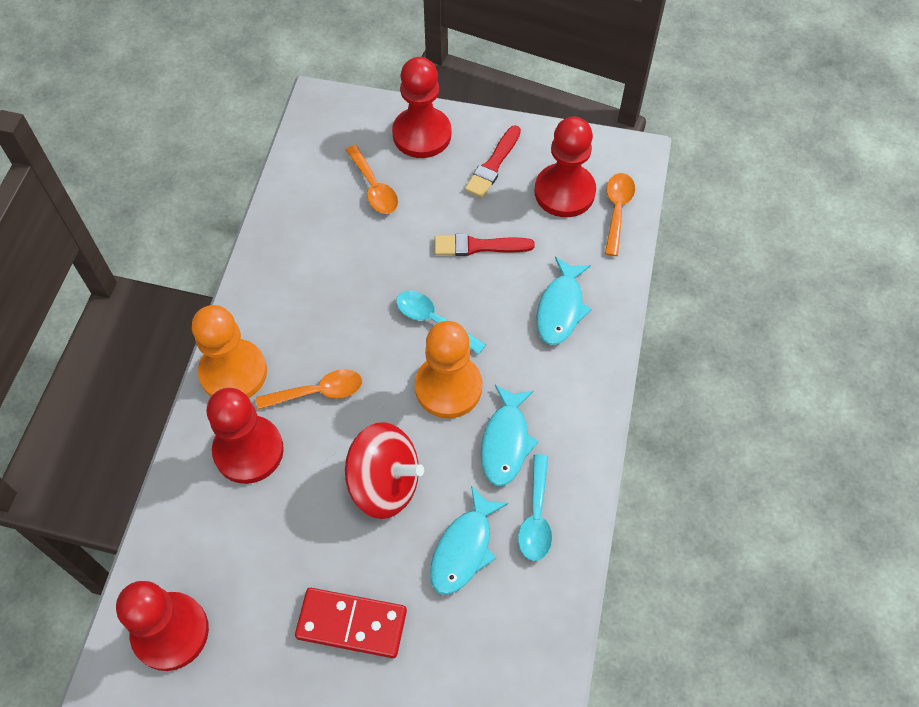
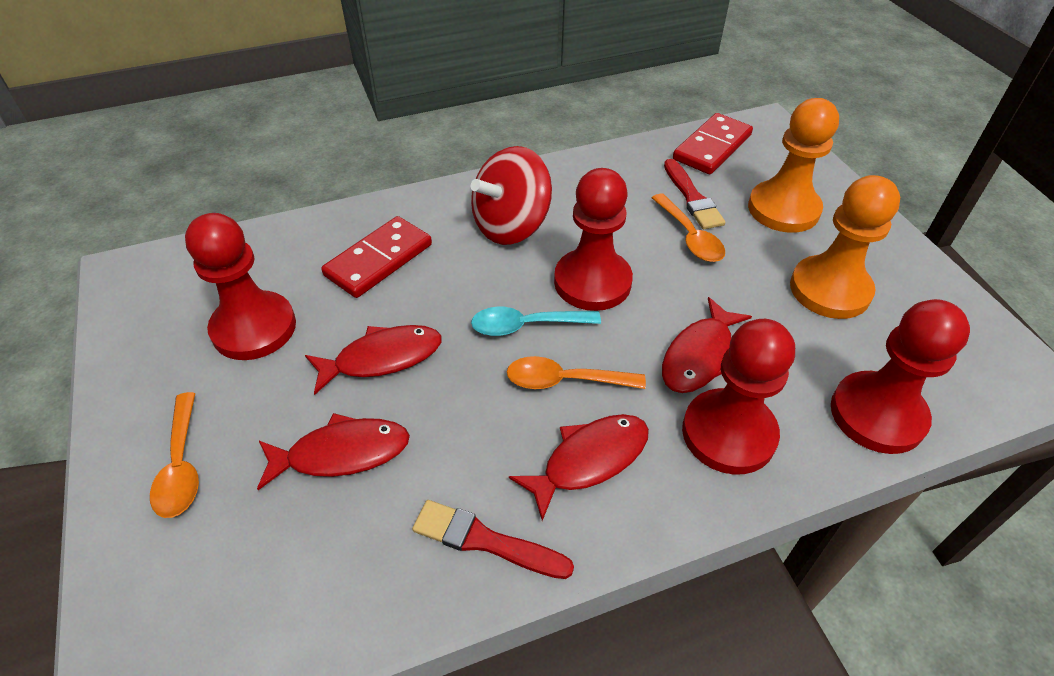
red domino: 1 -> 2
red fish: 0 -> 4
turquoise fish: 3 -> 0
turquoise spoon: 2 -> 1

